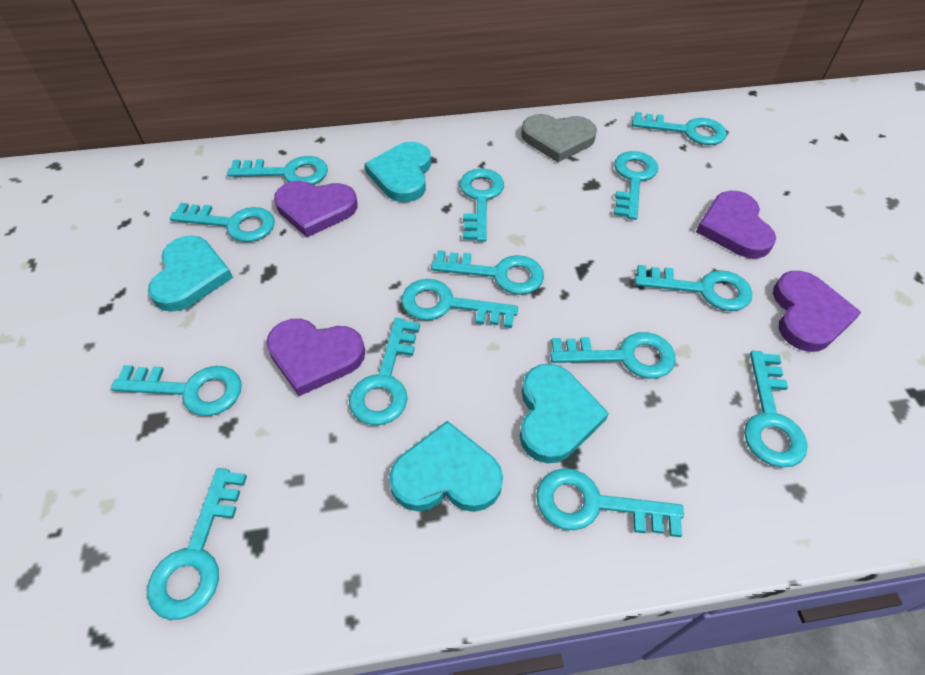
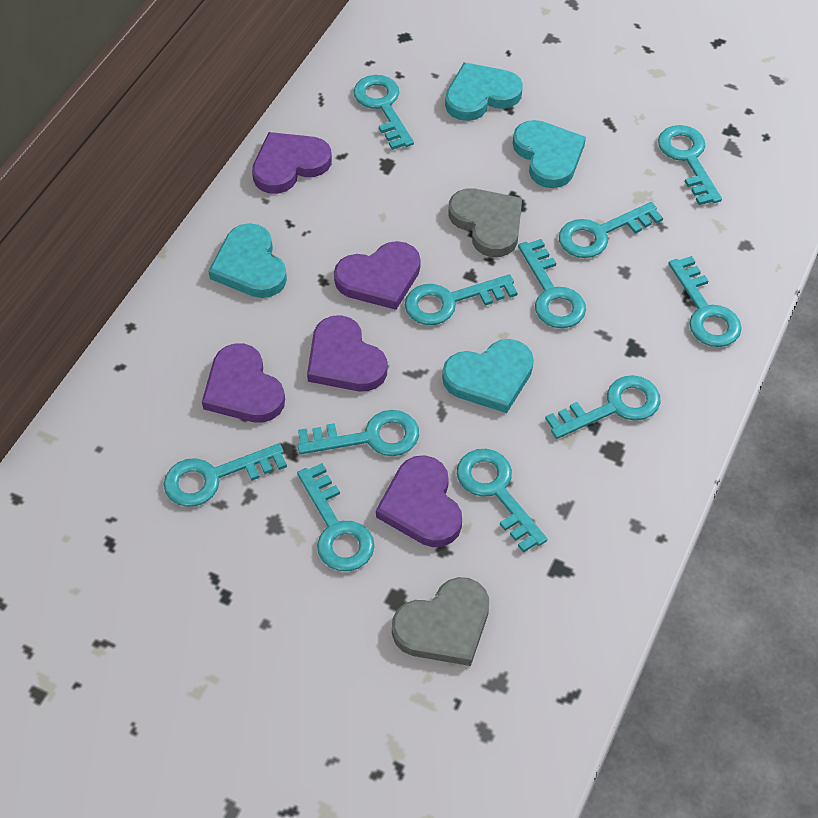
grey heart: 1 -> 2
purple heart: 4 -> 5
turquoise key: 14 -> 11

